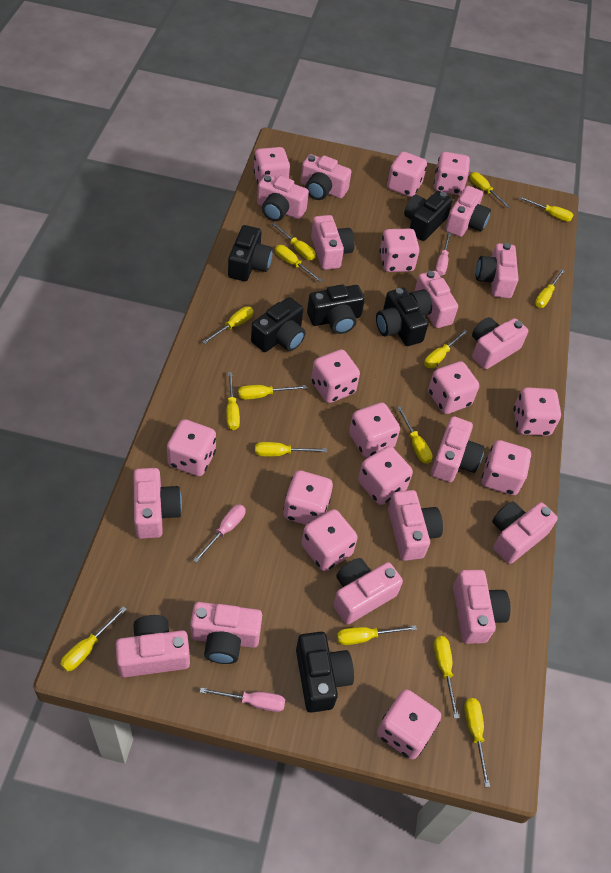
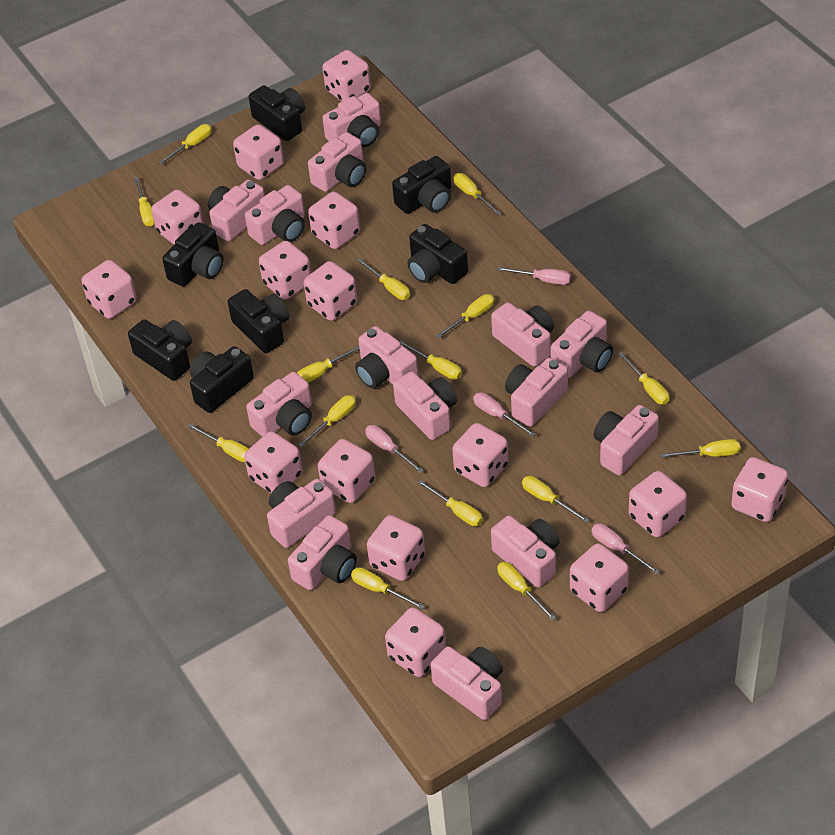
black camera: 6 -> 7
pink dice: 14 -> 15
pink screwdriver: 3 -> 4

